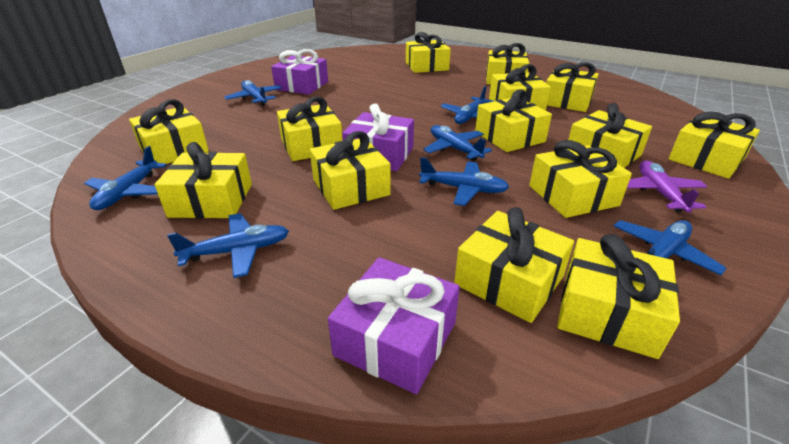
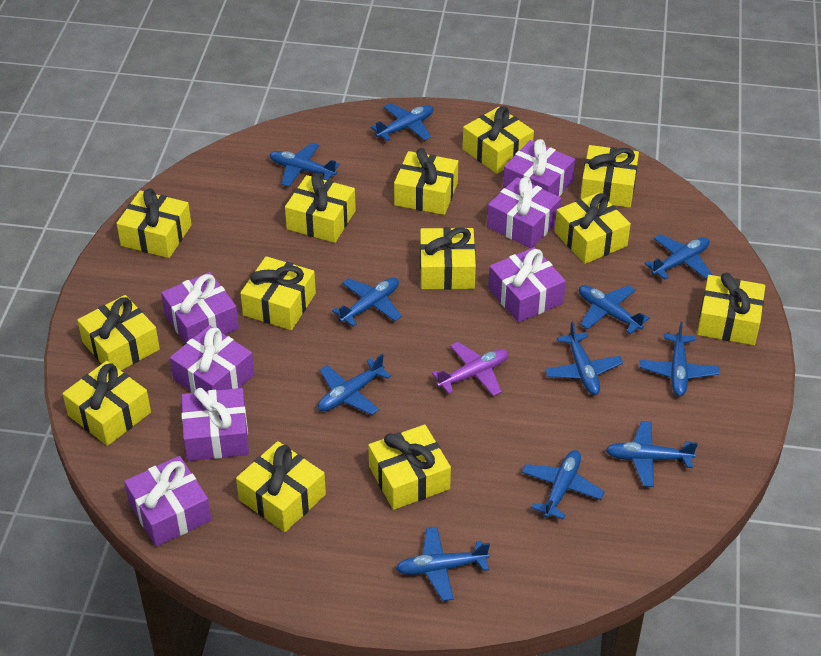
blue plane: 7 -> 11
purple gift: 3 -> 7
yellow gift: 14 -> 13

